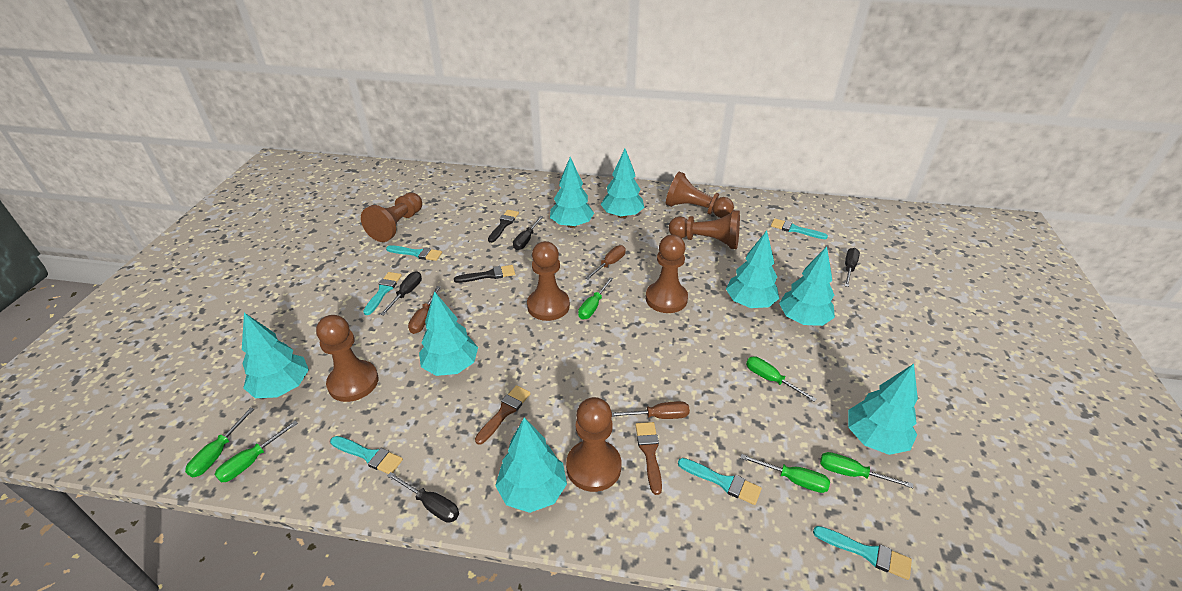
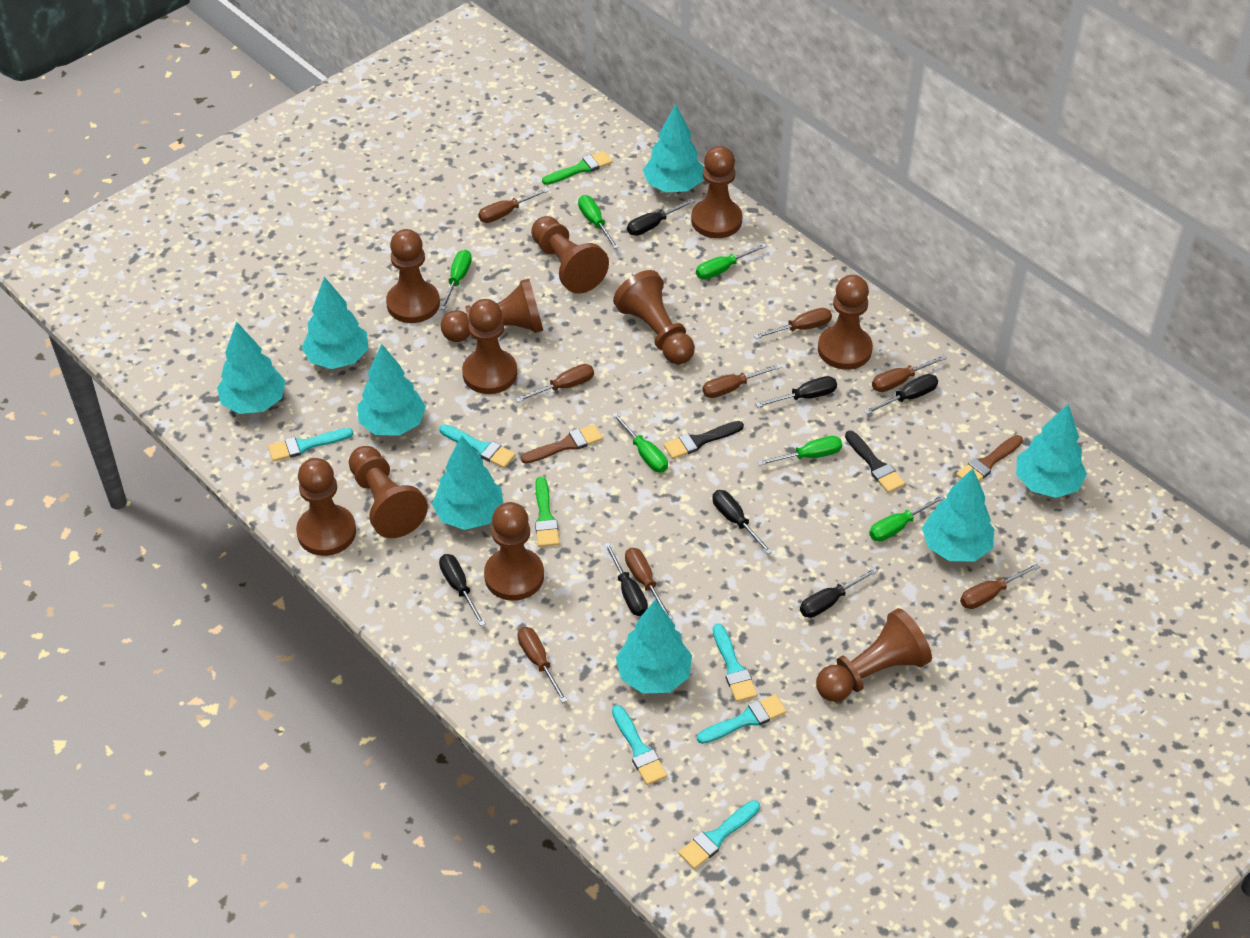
black screwdriver: 4 -> 7
brown pawn: 7 -> 11
brown screwdriver: 3 -> 8
green brush: 0 -> 2

